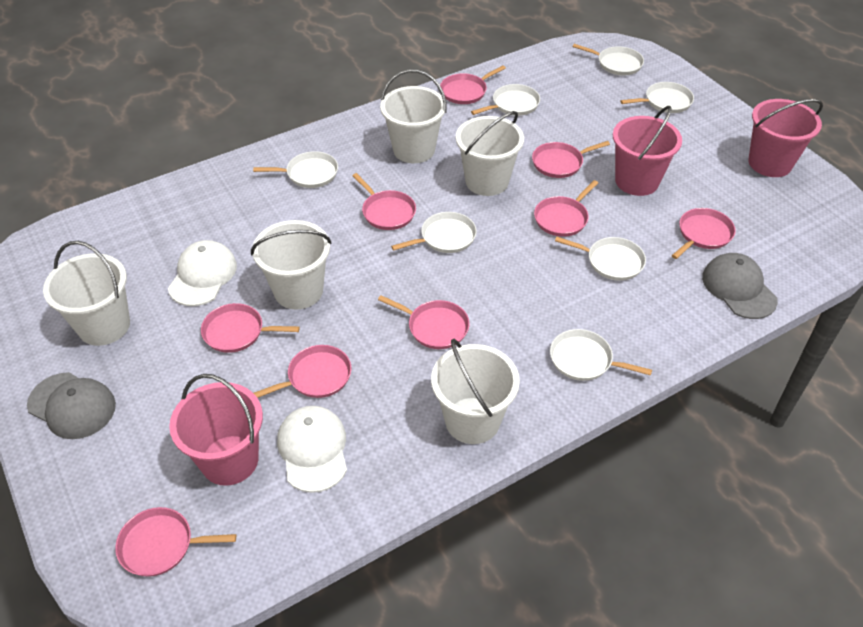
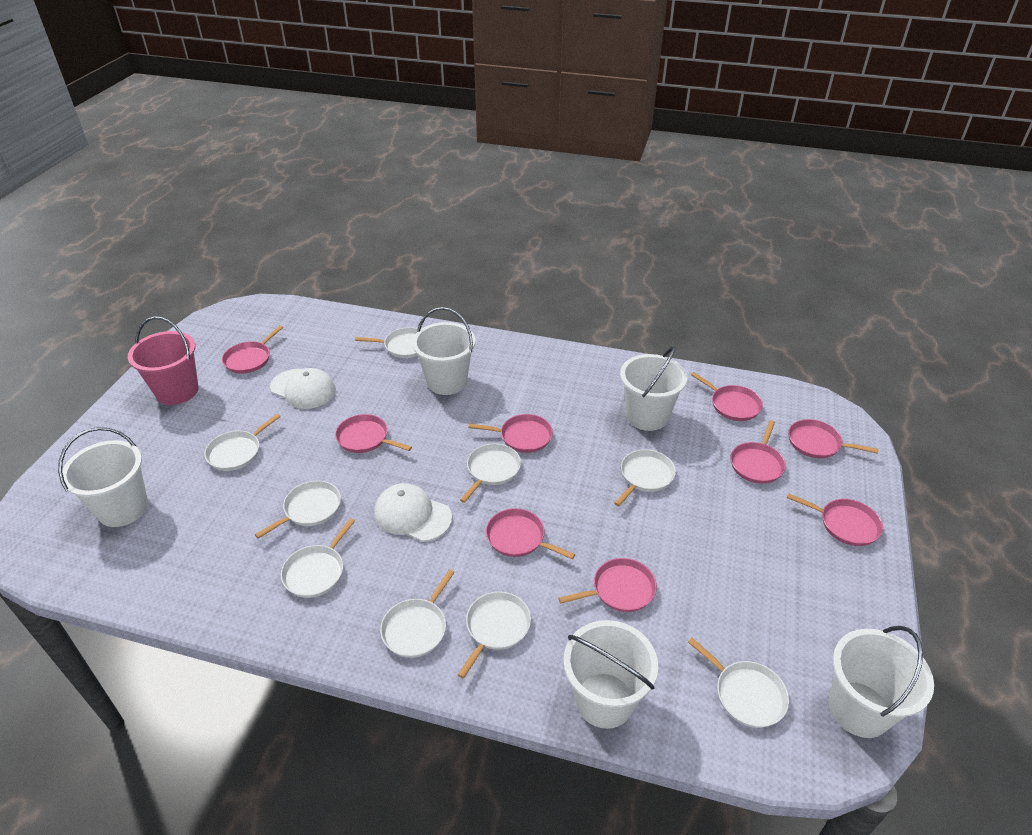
grey cap: 2 -> 0
pink bucket: 3 -> 1
white pan: 7 -> 9

